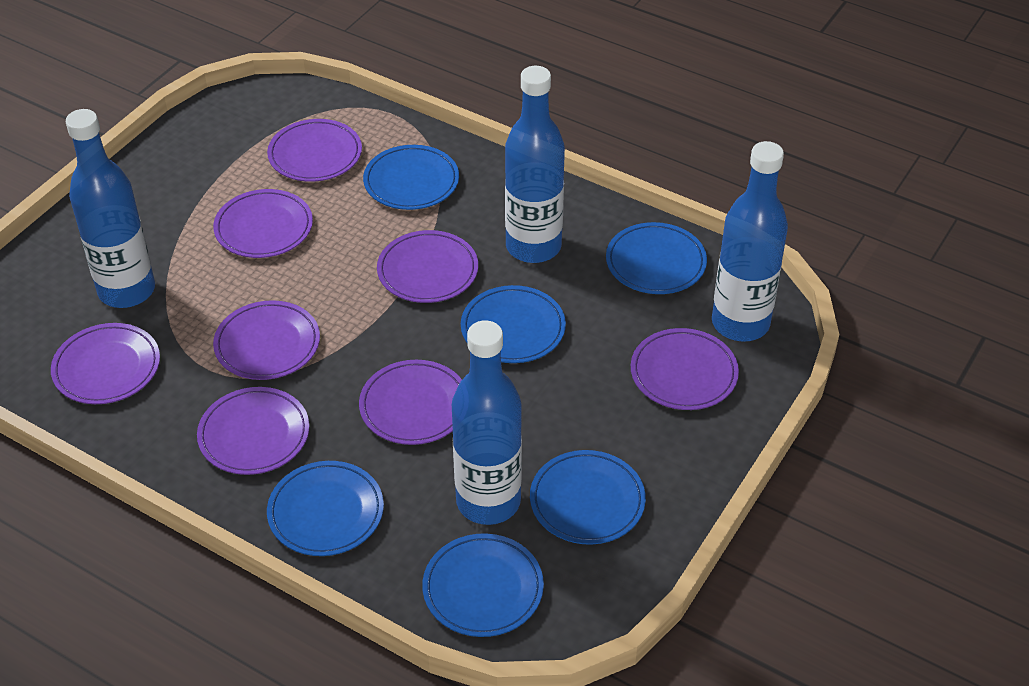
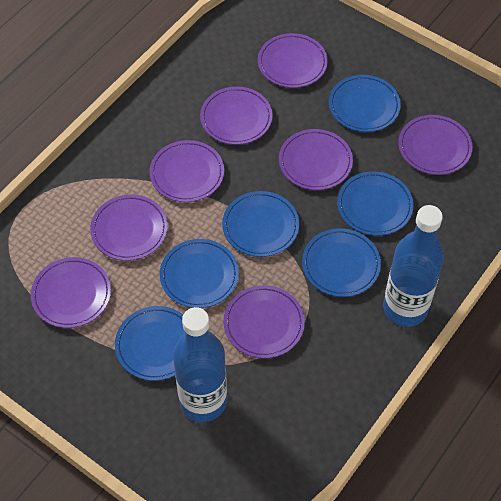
blue bottle: 4 -> 2

